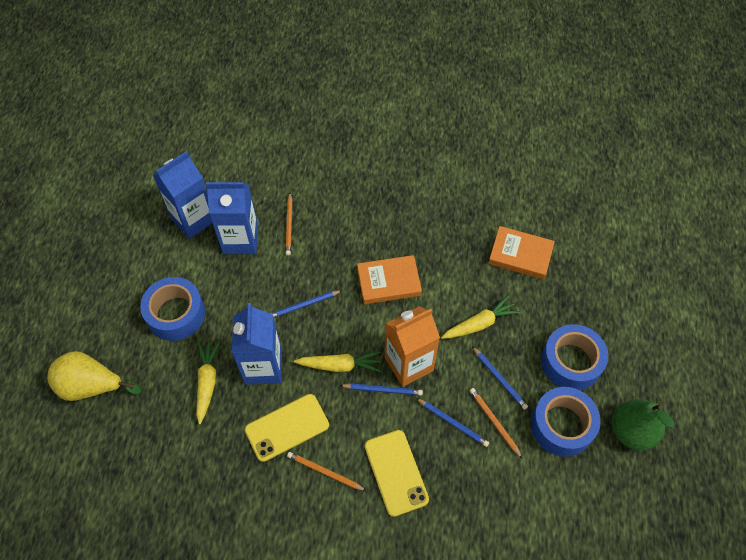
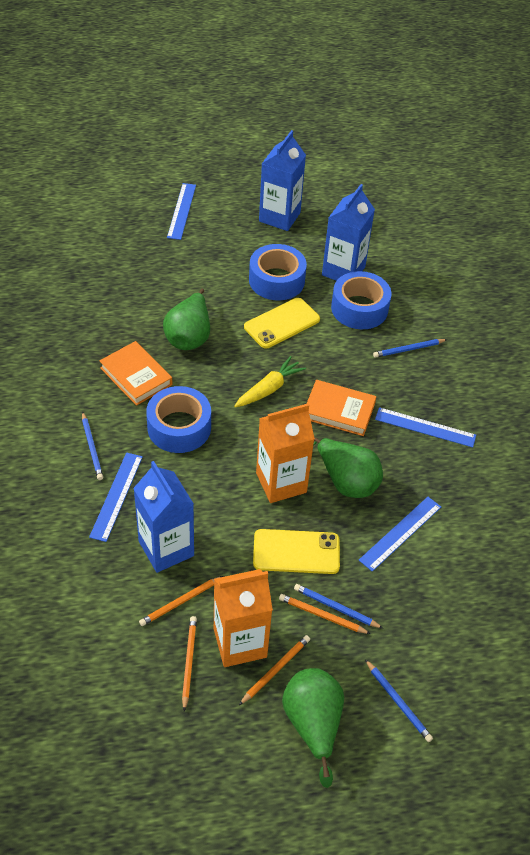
blue ruler: 0 -> 4
green pear: 1 -> 3
orange carton: 1 -> 2
orange pencil: 3 -> 4
yellow carrot: 3 -> 1
yellow pear: 1 -> 0

